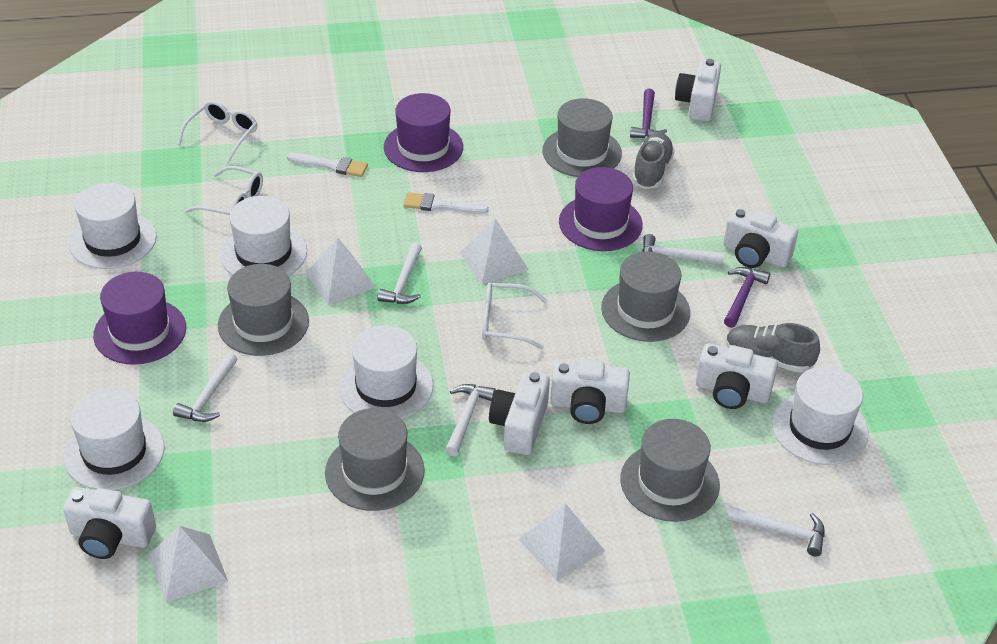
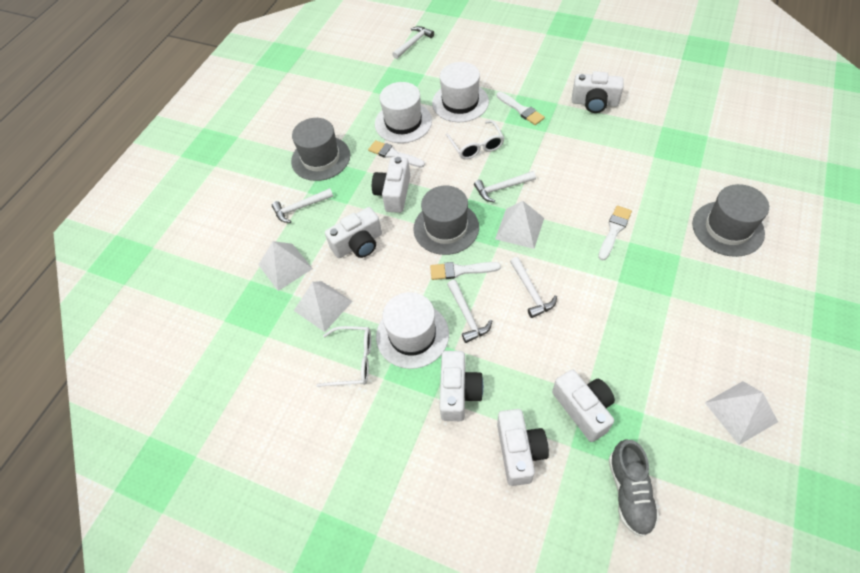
grey hat: 5 -> 3
grey shoe: 2 -> 1
purple hammer: 2 -> 0
purple hat: 3 -> 0
white brush: 2 -> 4
white glasses: 3 -> 2
white hat: 5 -> 3

